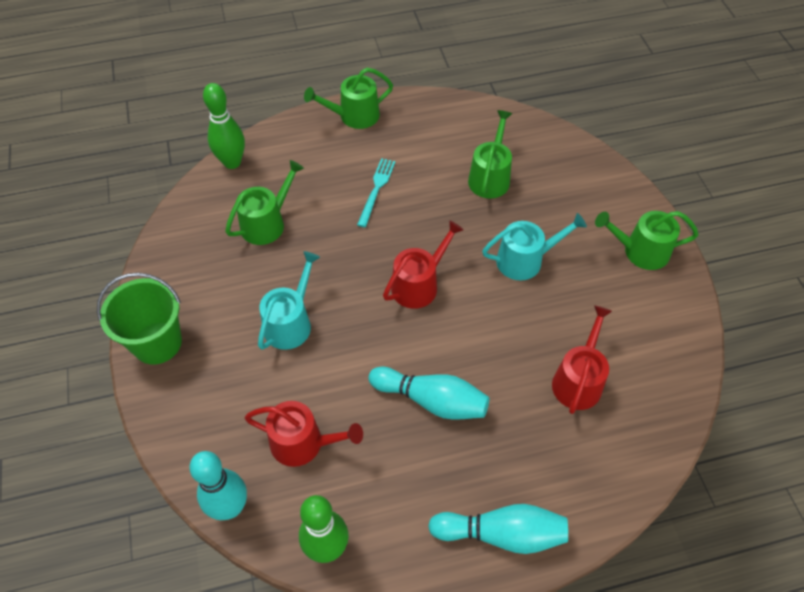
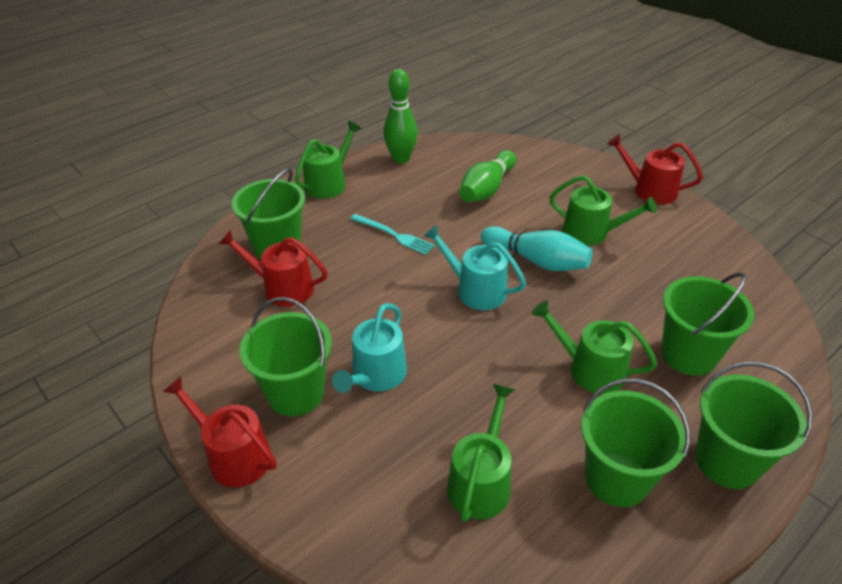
green bucket: 1 -> 5
turquoise bowling pin: 3 -> 1

